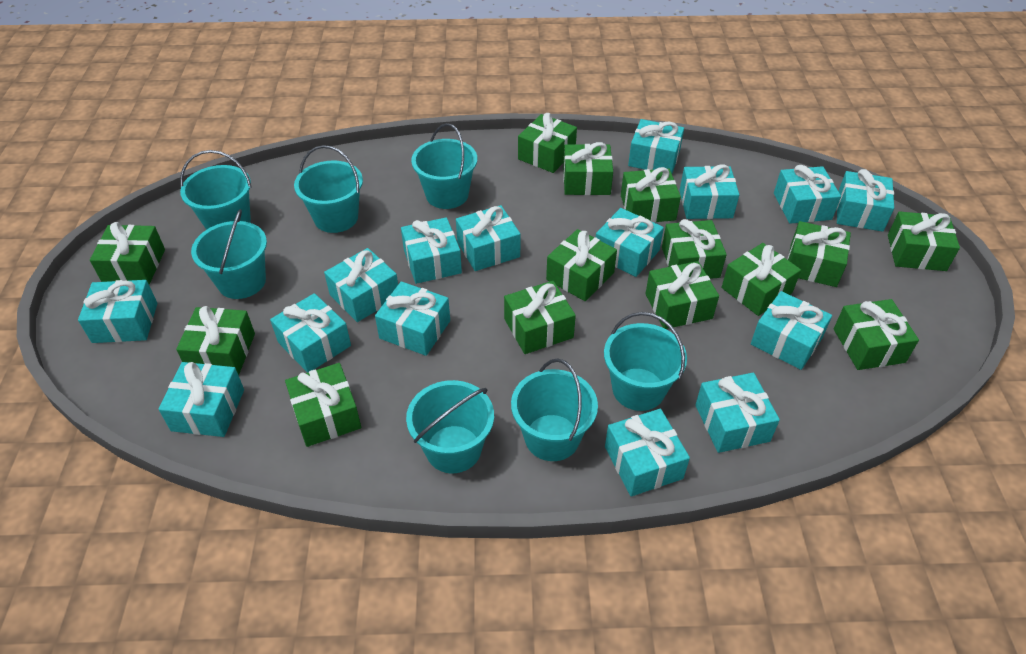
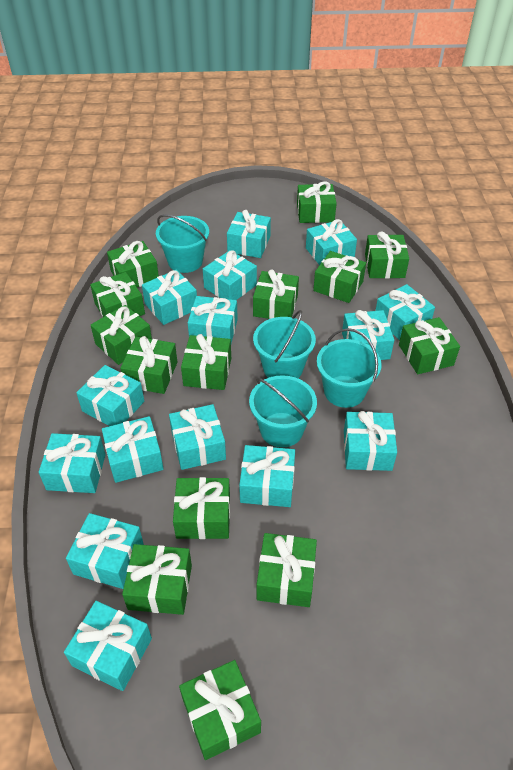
turquoise bucket: 7 -> 4

